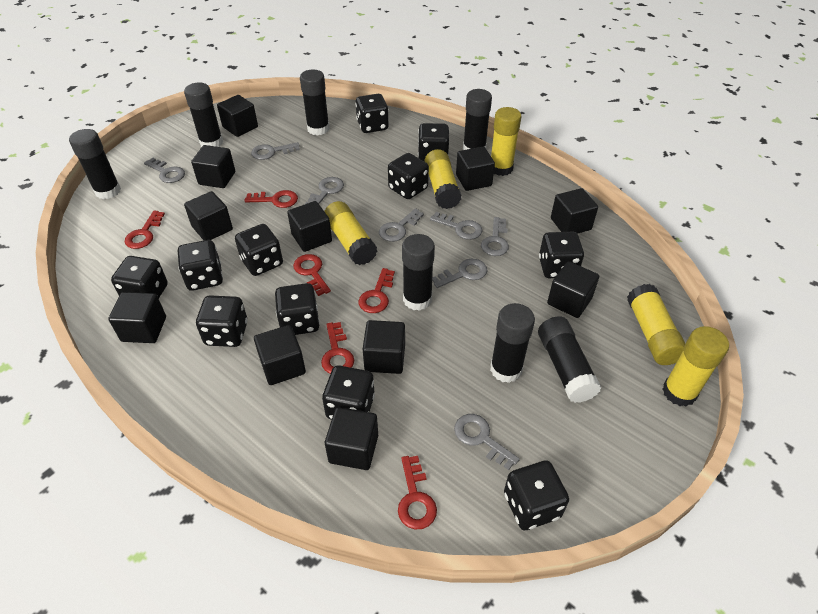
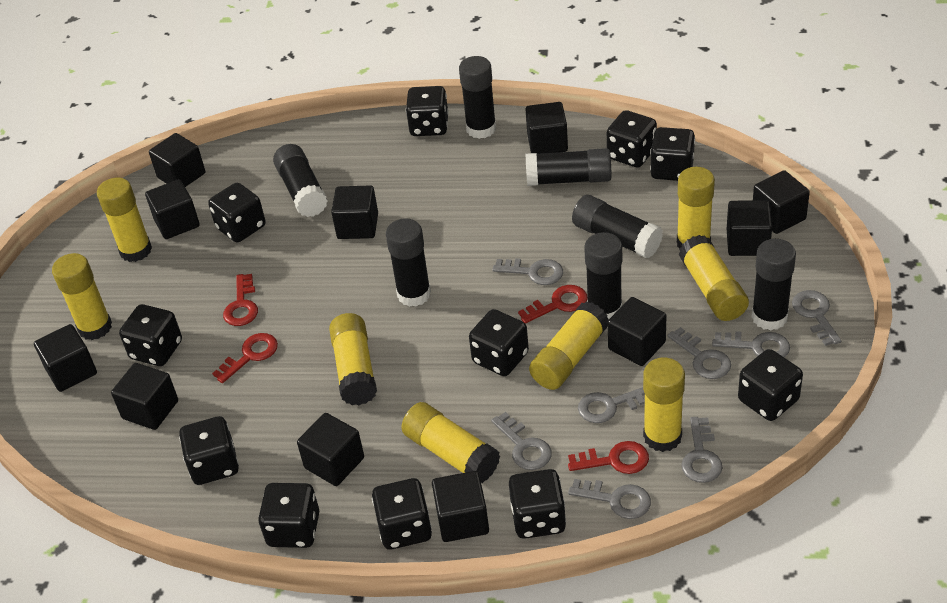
red key: 6 -> 4
yellow glue stick: 5 -> 8

